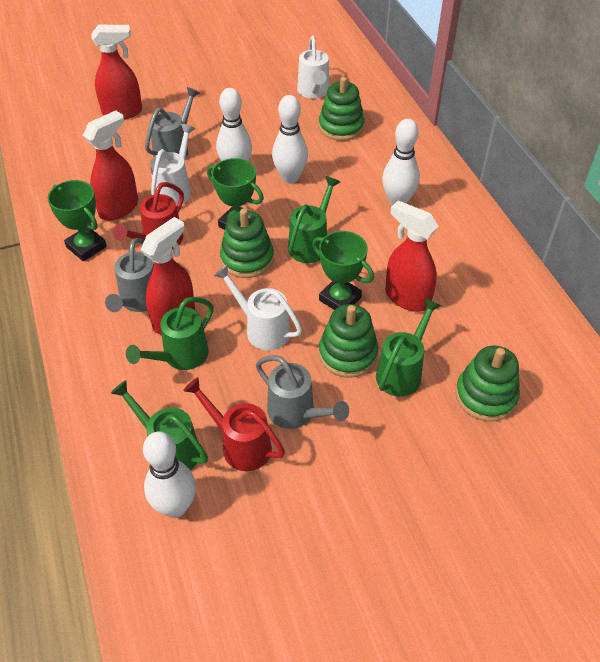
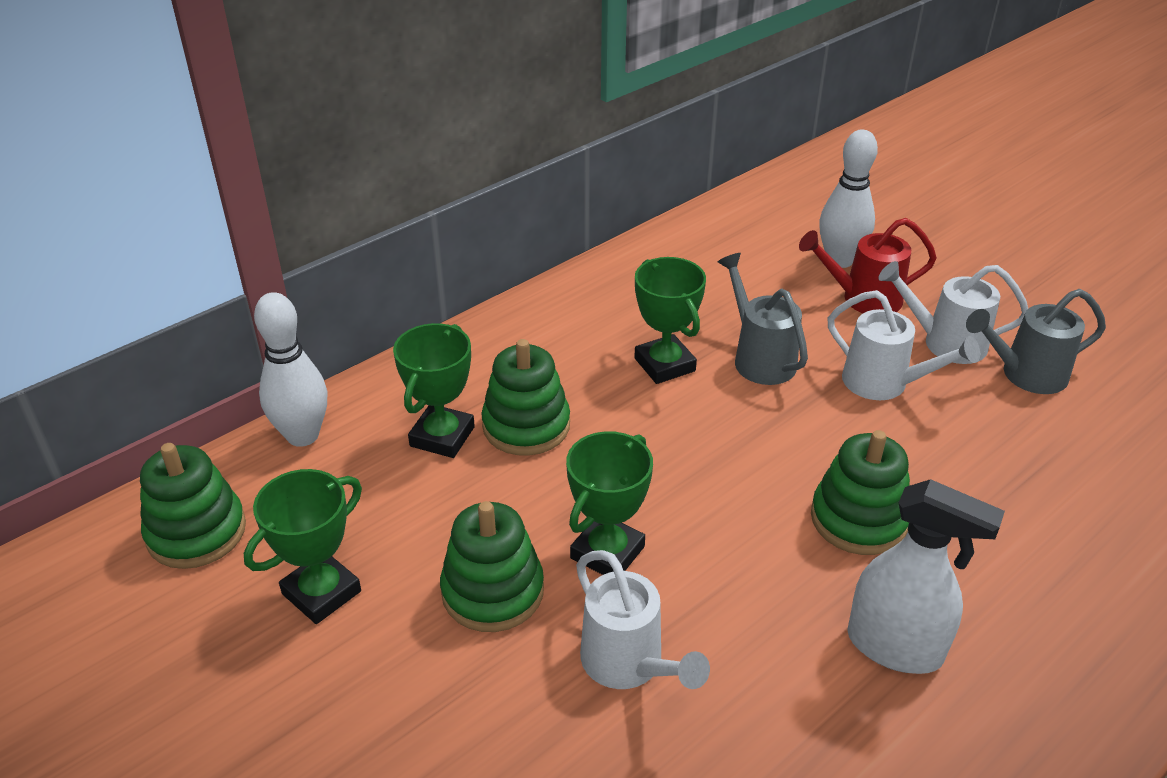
green trophy: 3 -> 4
green watering can: 4 -> 0
grey watering can: 3 -> 2
red spray bottle: 4 -> 0
red watering can: 2 -> 1
white bowling pin: 4 -> 2
white spray bottle: 0 -> 1

